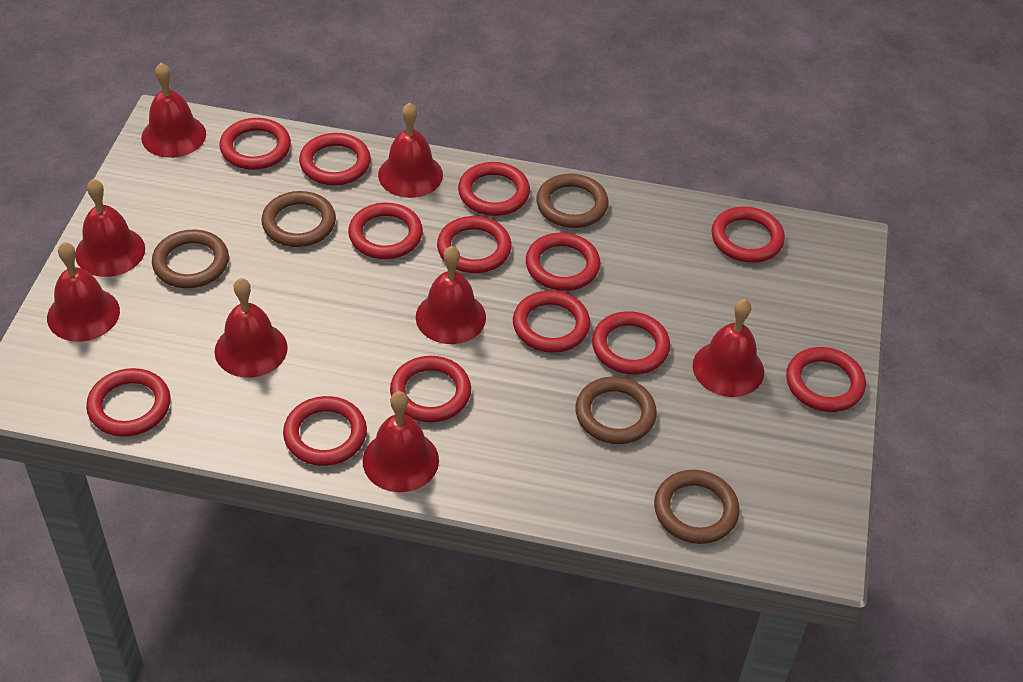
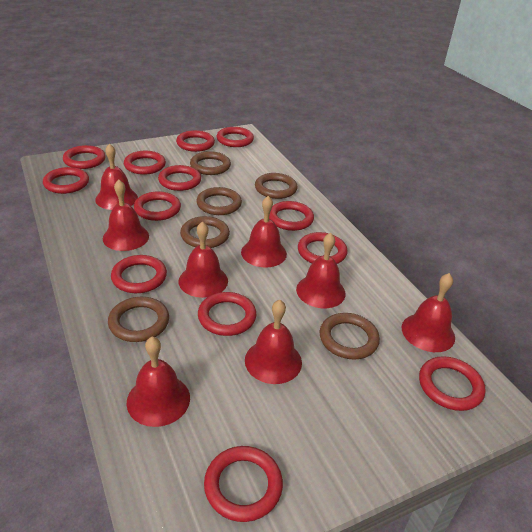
brown ring: 5 -> 6

